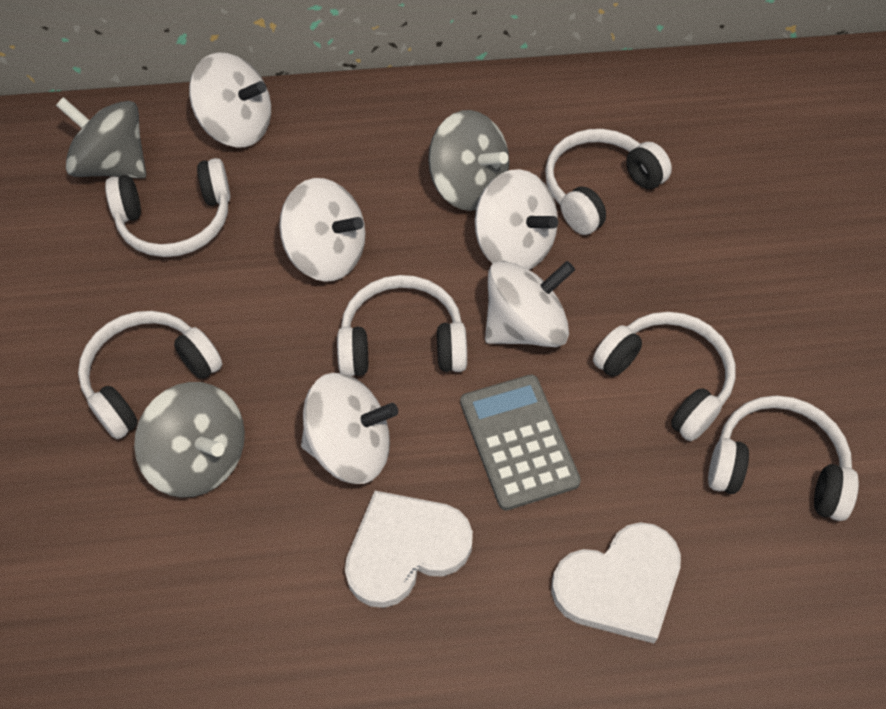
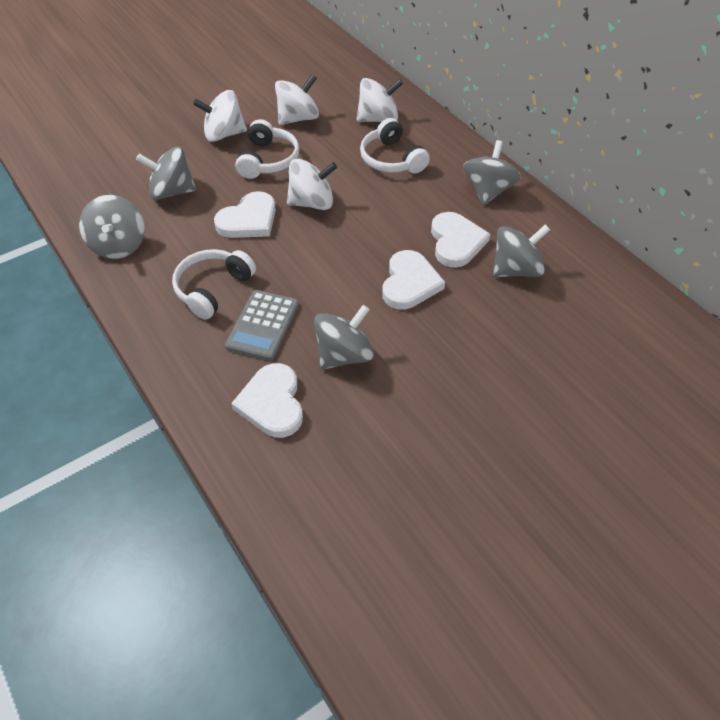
grey spinning top: 3 -> 5
white headphones: 6 -> 3
white heart: 2 -> 4
white spinning top: 5 -> 4

